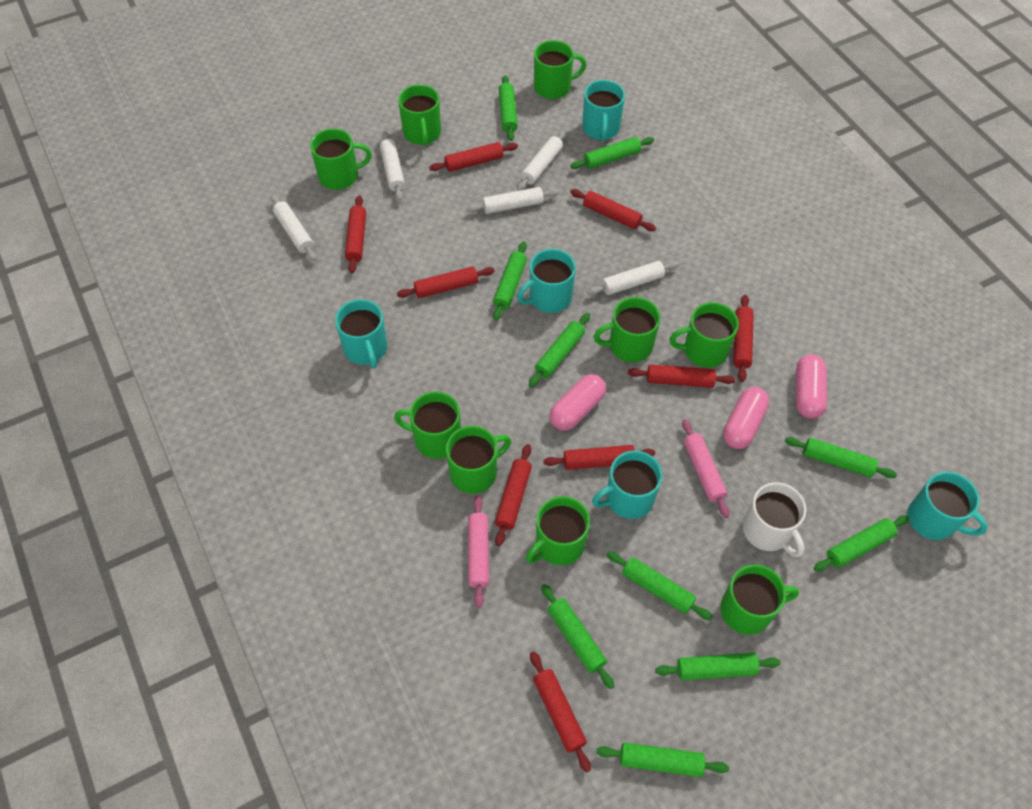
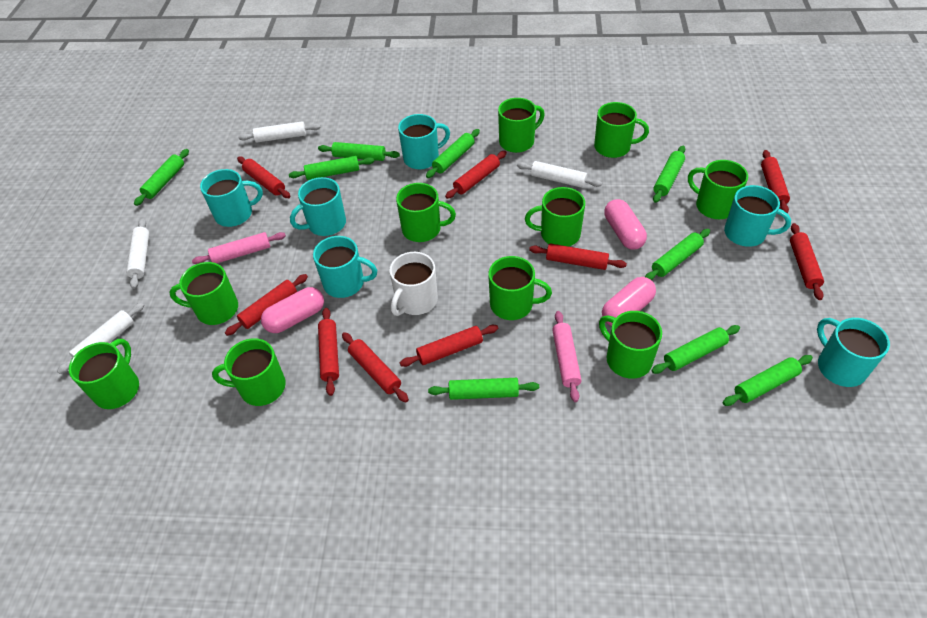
green mug: 9 -> 10
green rolling pin: 10 -> 9
turquoise mug: 5 -> 6
white rolling pin: 5 -> 4

